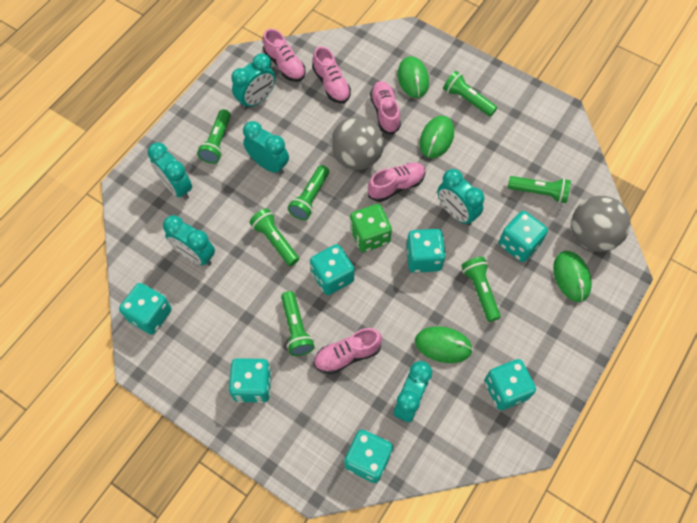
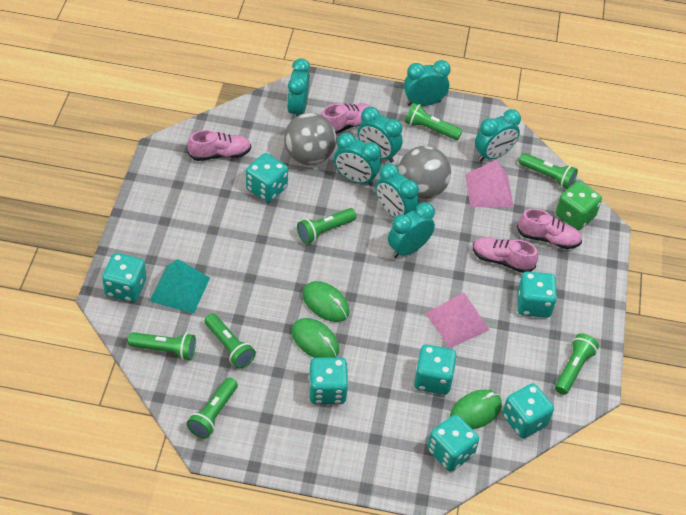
green mouse: 4 -> 3
pink pyramid: 0 -> 2
pink shoe: 5 -> 4
turquoise clock: 6 -> 7
turquoise pyramid: 0 -> 1

